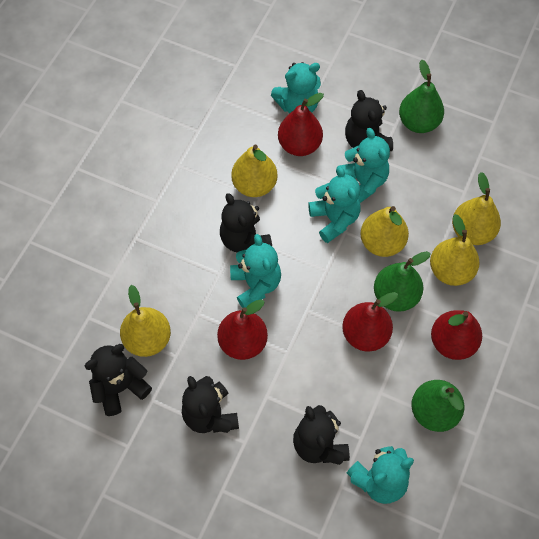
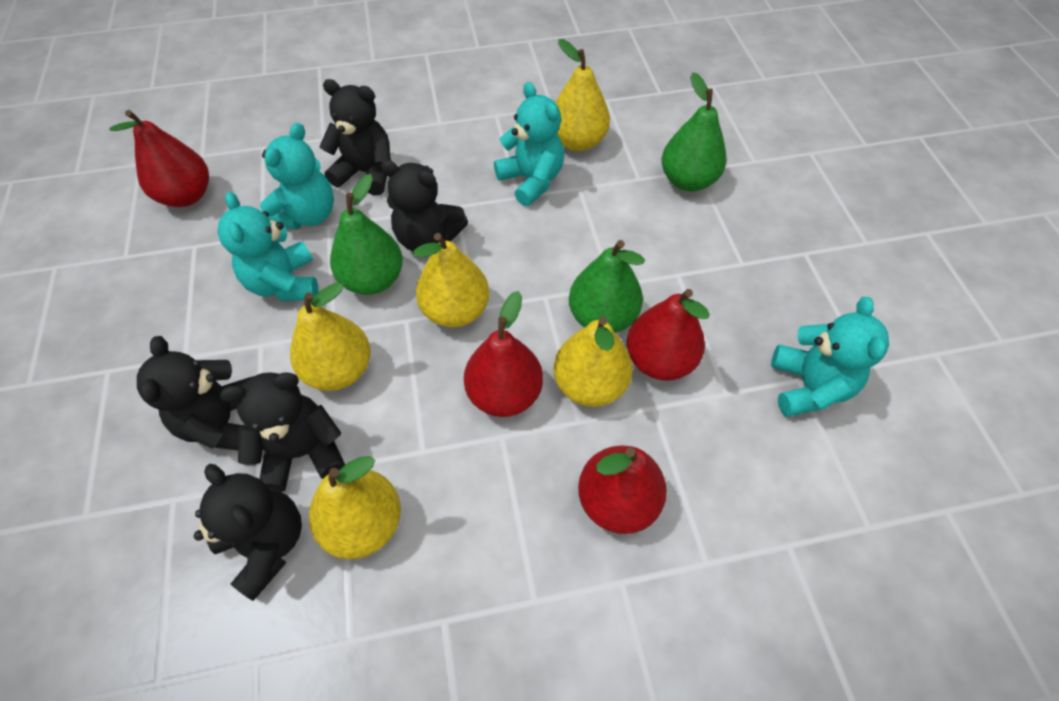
turquoise teddy bear: 5 -> 4

